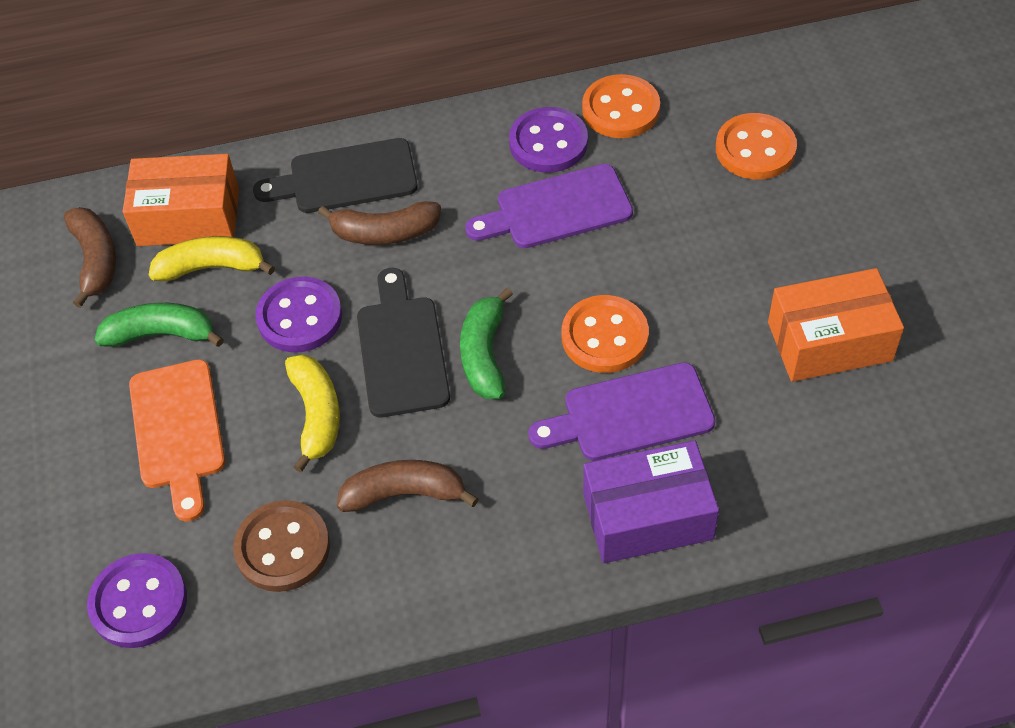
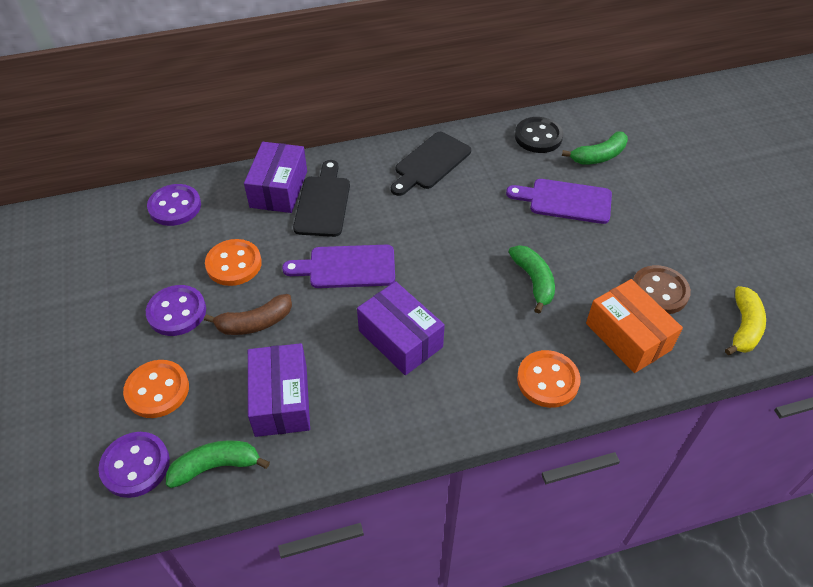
black button: 0 -> 1
brown banana: 3 -> 1
green banana: 2 -> 3
orange box: 2 -> 1
orange cutting board: 1 -> 0
purple box: 1 -> 3
yellow banana: 2 -> 1

